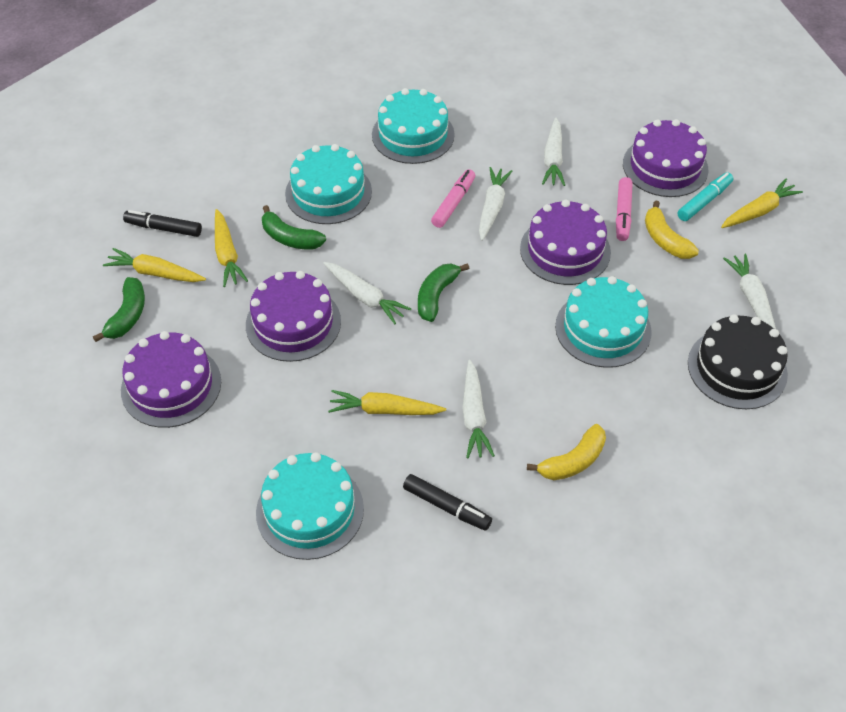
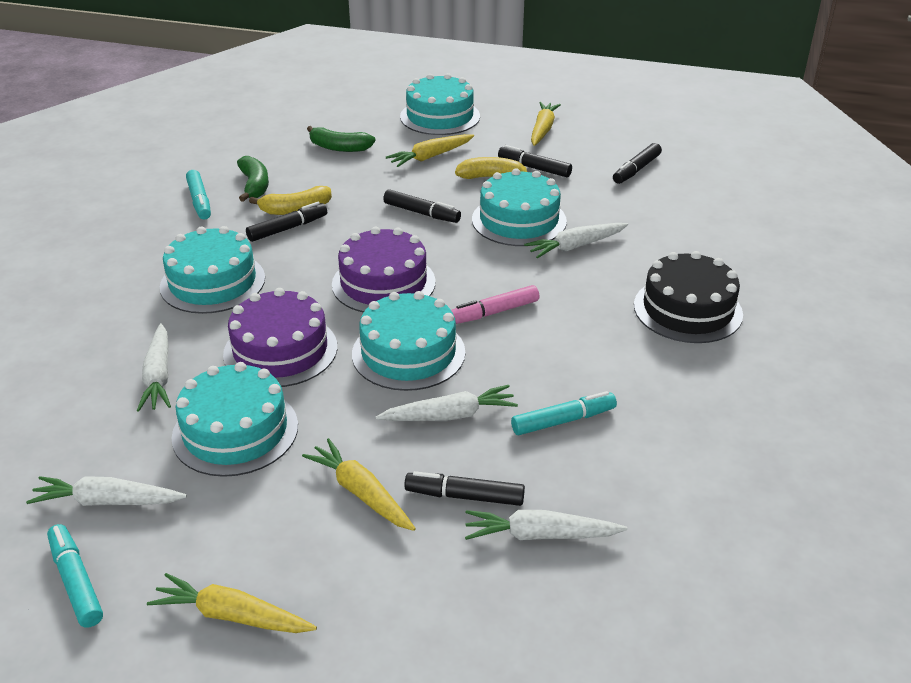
black marker: 2 -> 5
green banana: 3 -> 2
pink marker: 2 -> 1
purple cake: 4 -> 2
turquoise cake: 4 -> 5
turquoise marker: 1 -> 3

